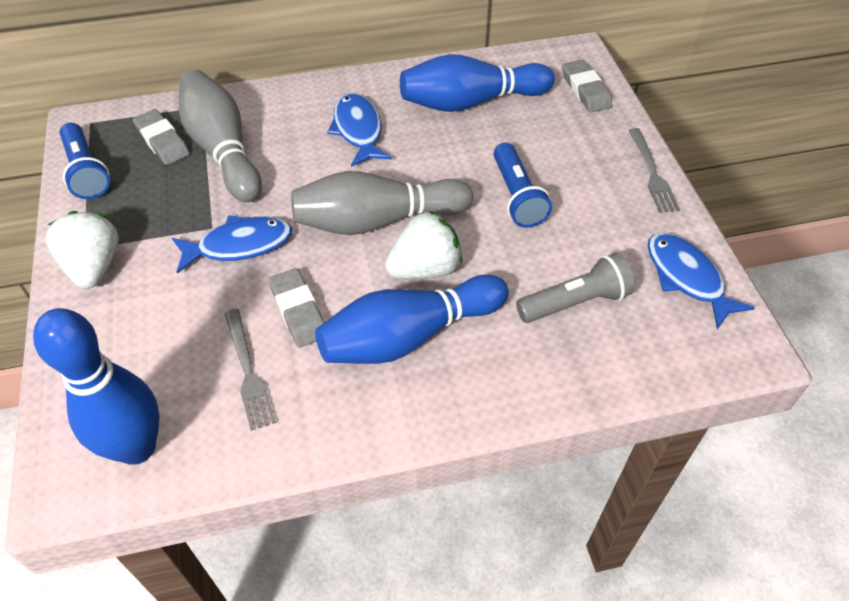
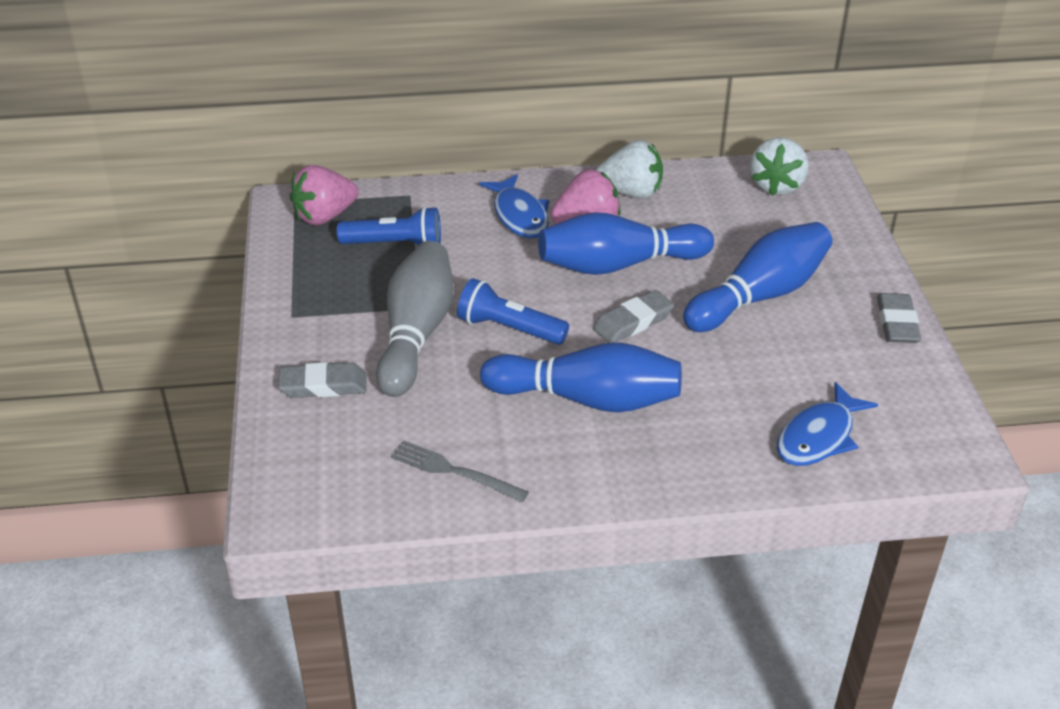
blue fish: 3 -> 2
grey bowling pin: 2 -> 1
grey flashlight: 1 -> 0
grey fork: 2 -> 1
pink strawberry: 0 -> 2

